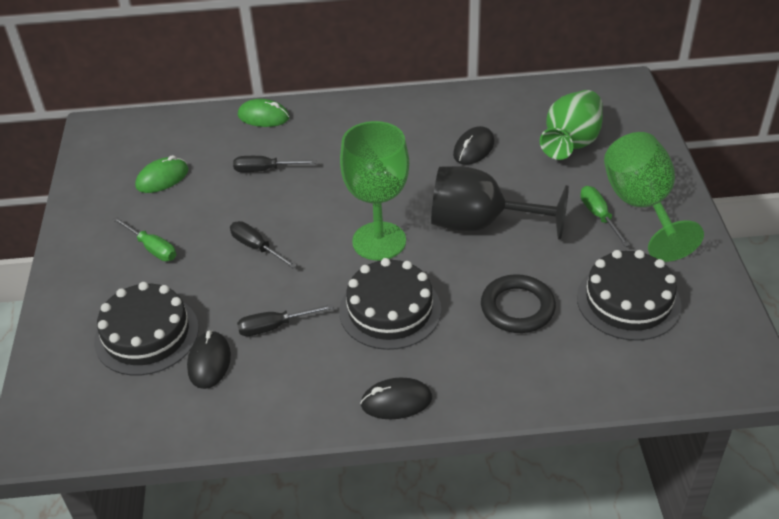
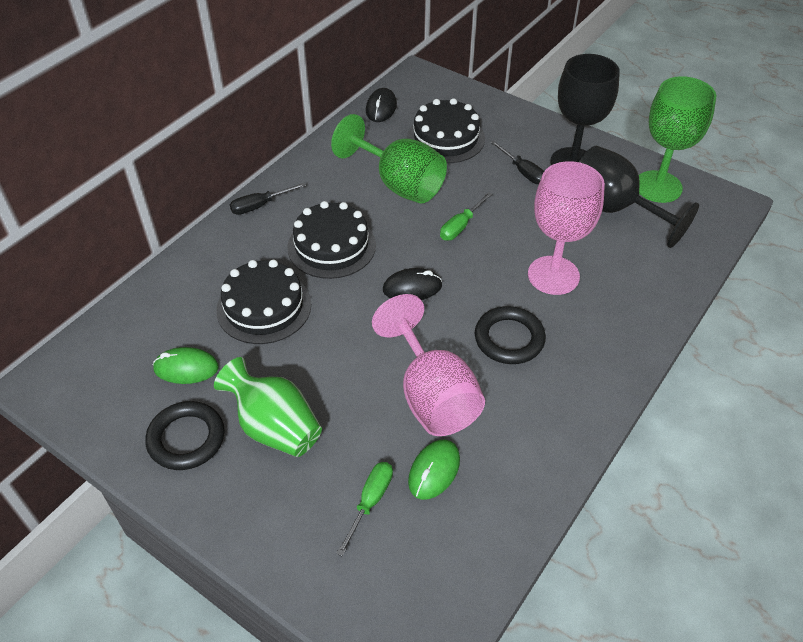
black goblet: 1 -> 2
black mouse: 3 -> 2
black ring: 1 -> 2
black screwdriver: 3 -> 2
pink goblet: 0 -> 2

